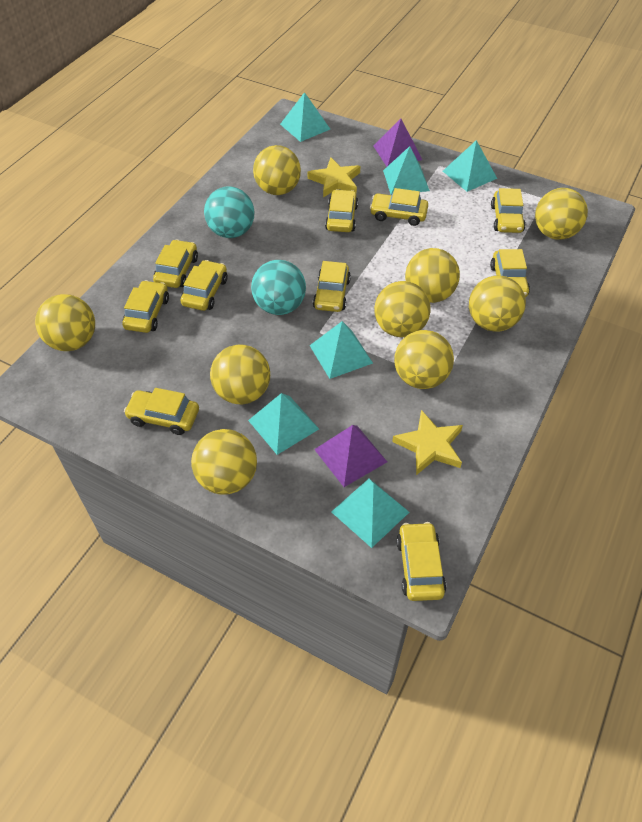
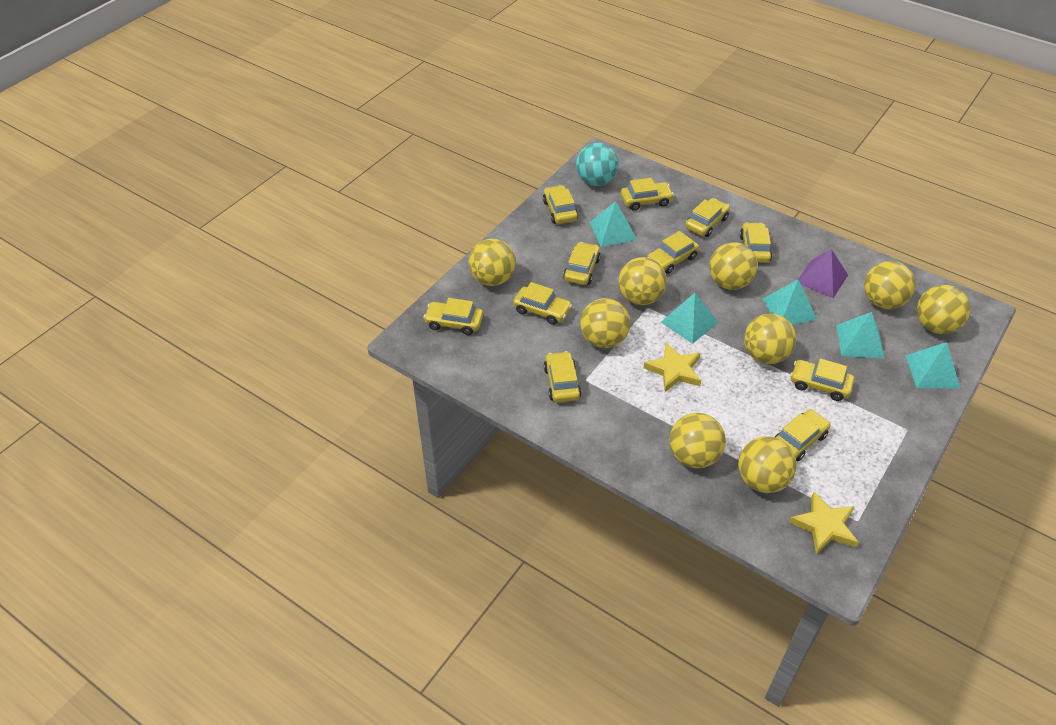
purple pyramid: 2 -> 1
turquoise ball: 2 -> 1
turquoise pyramid: 6 -> 5
yellow car: 10 -> 11

